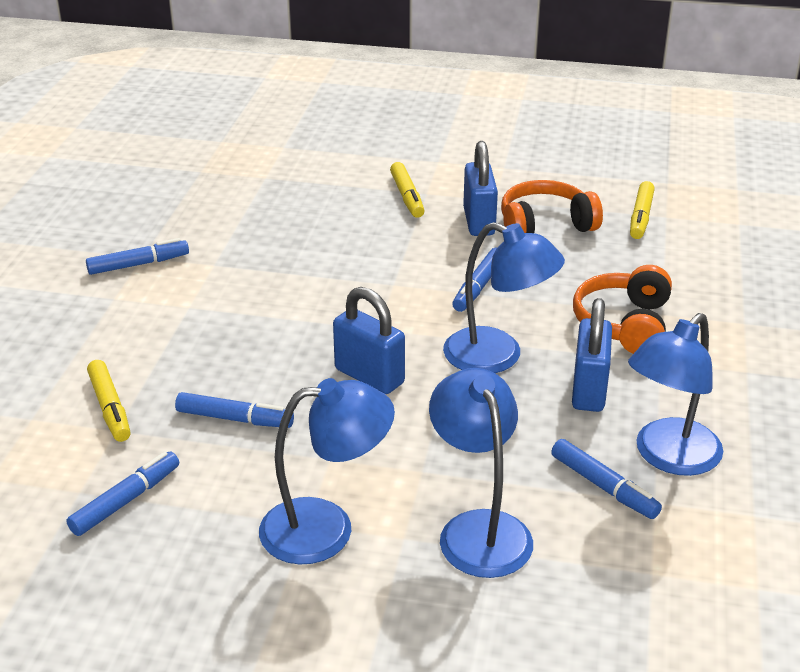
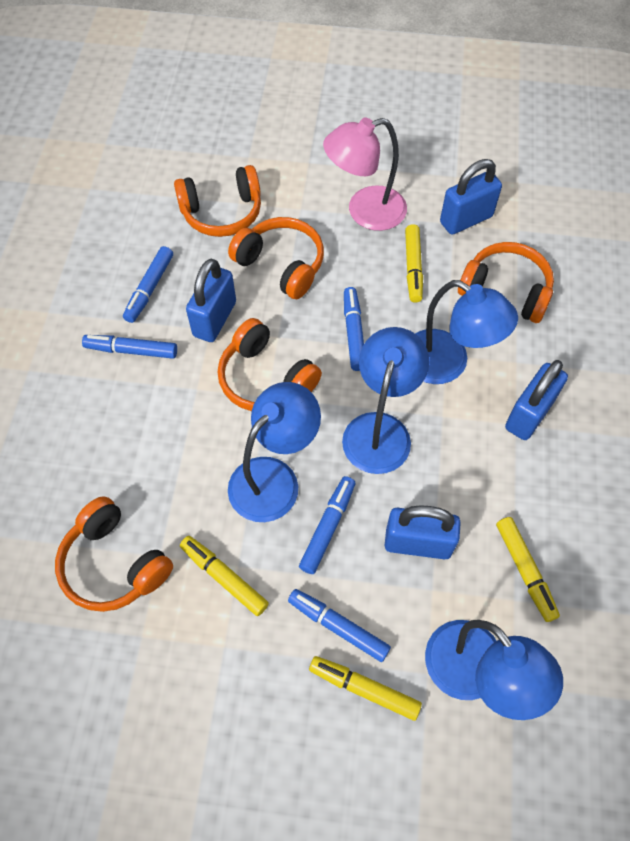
blue padlock: 3 -> 4
orange headphones: 2 -> 5
pink lamp: 0 -> 1
yellow marker: 3 -> 4

